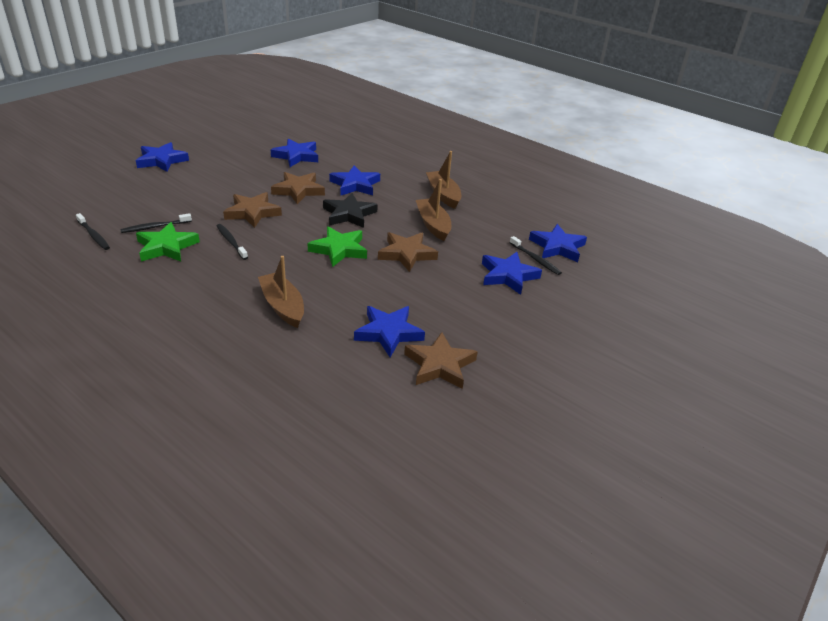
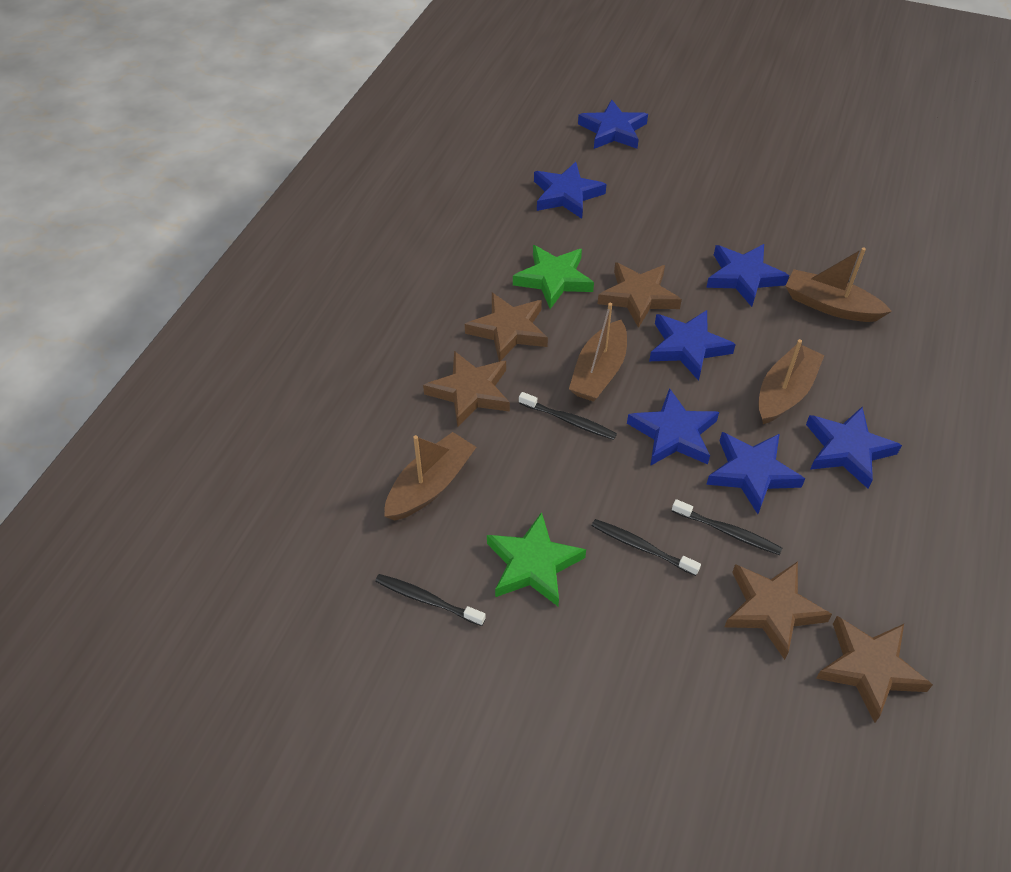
black star: 1 -> 0
blue star: 6 -> 7
brown boat: 3 -> 4
brown star: 4 -> 5

